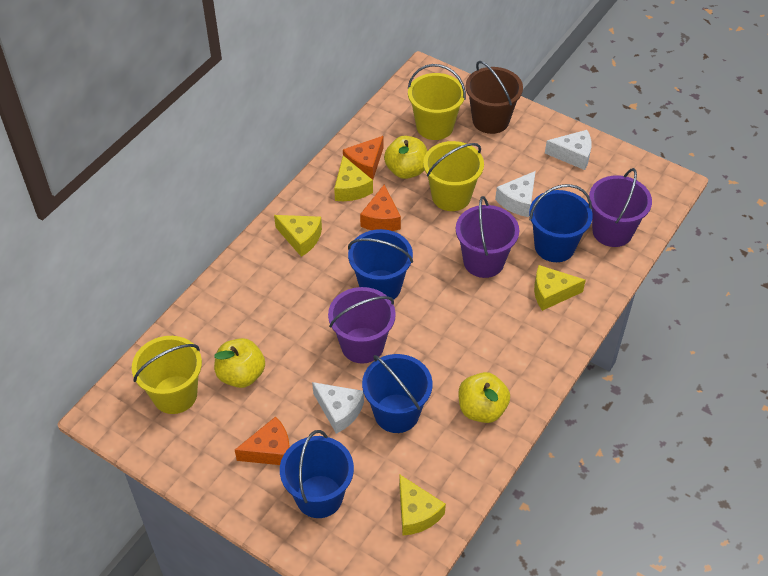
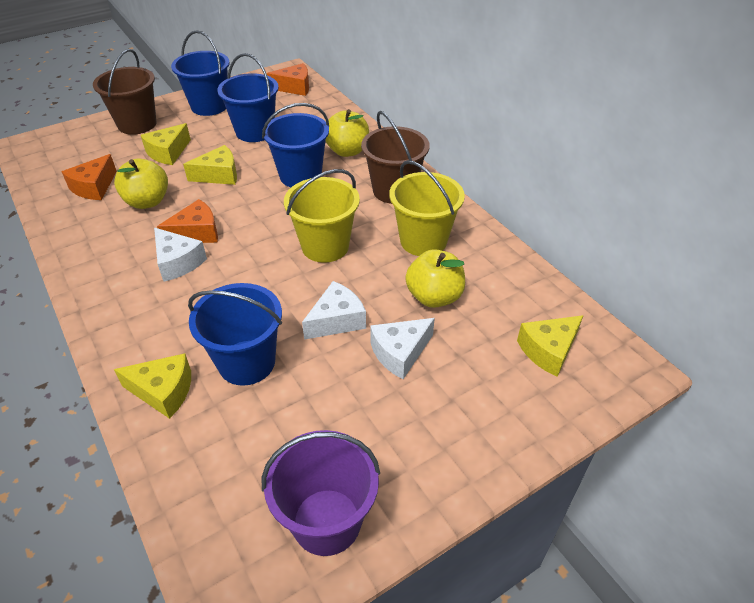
brown bucket: 1 -> 2
purple bucket: 3 -> 1
yellow bucket: 3 -> 2

